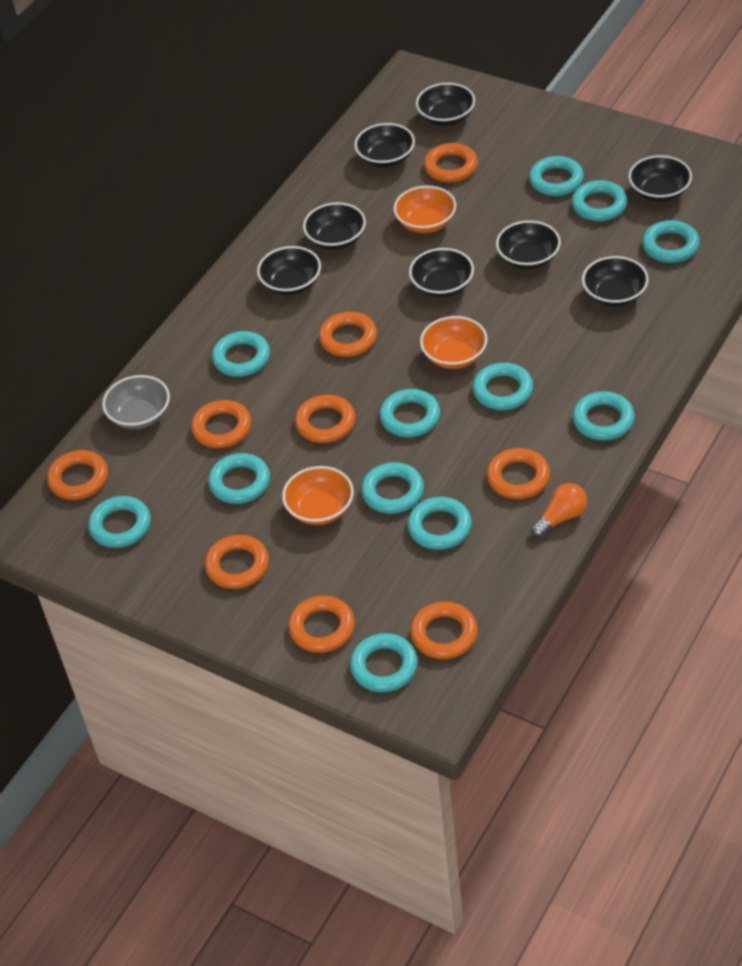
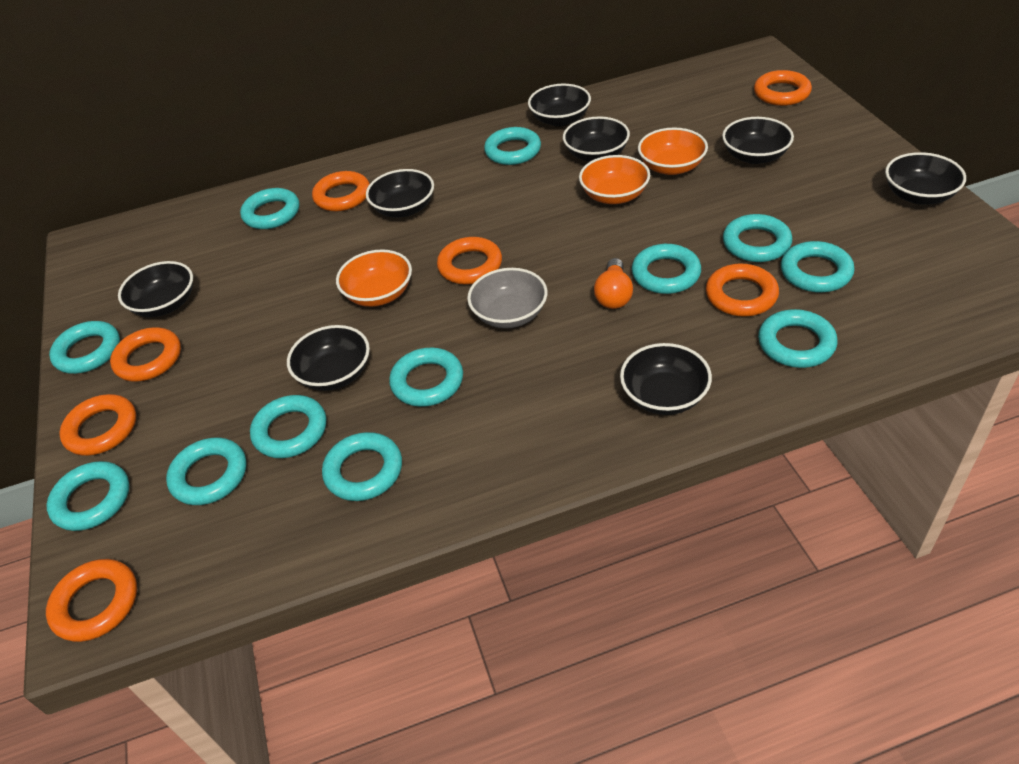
orange ring: 9 -> 7

